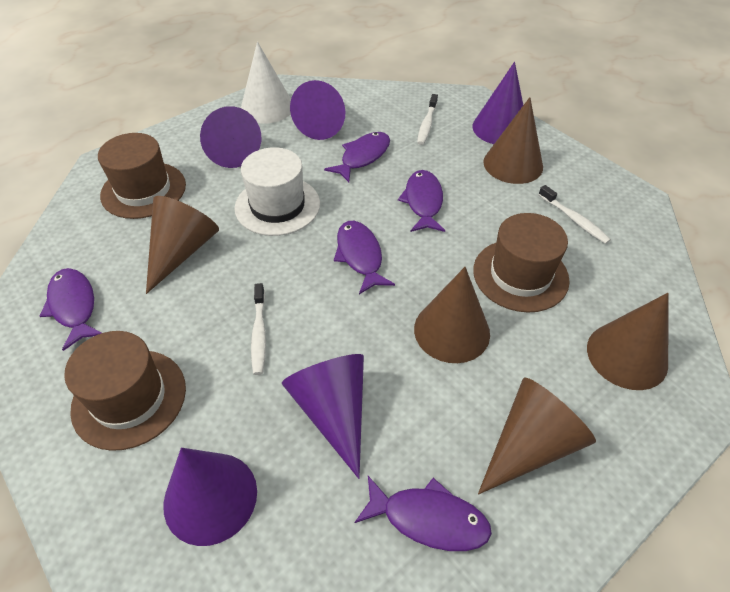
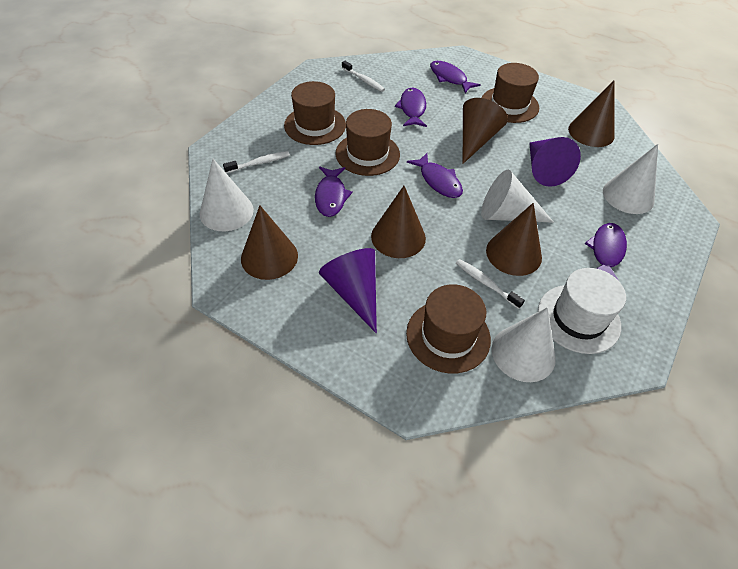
brown hat: 3 -> 4
purple cone: 5 -> 2
white cone: 1 -> 4

